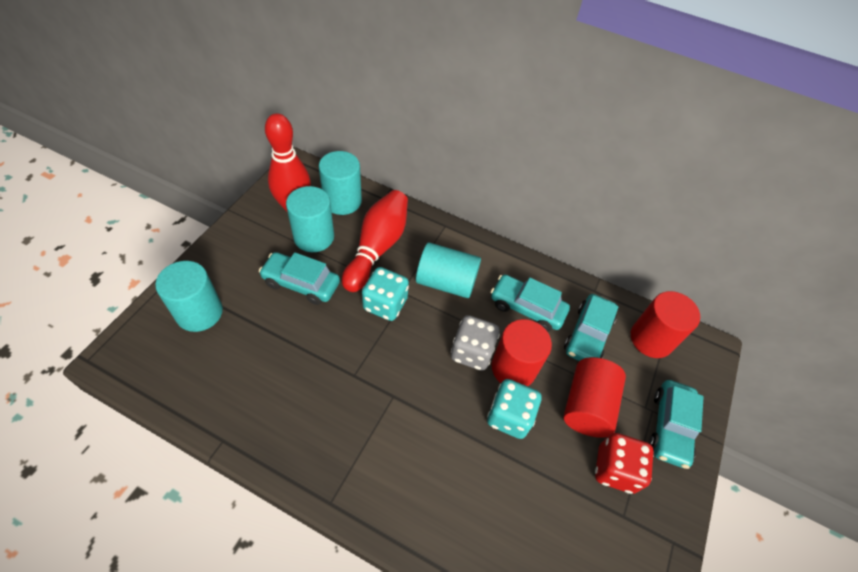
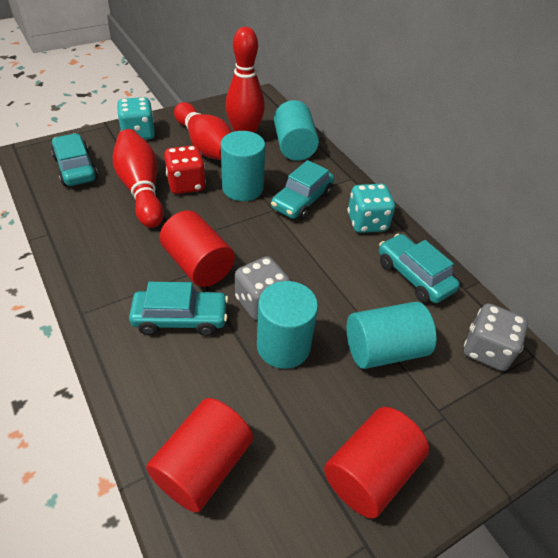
grey dice: 1 -> 2
red bowling pin: 2 -> 3

